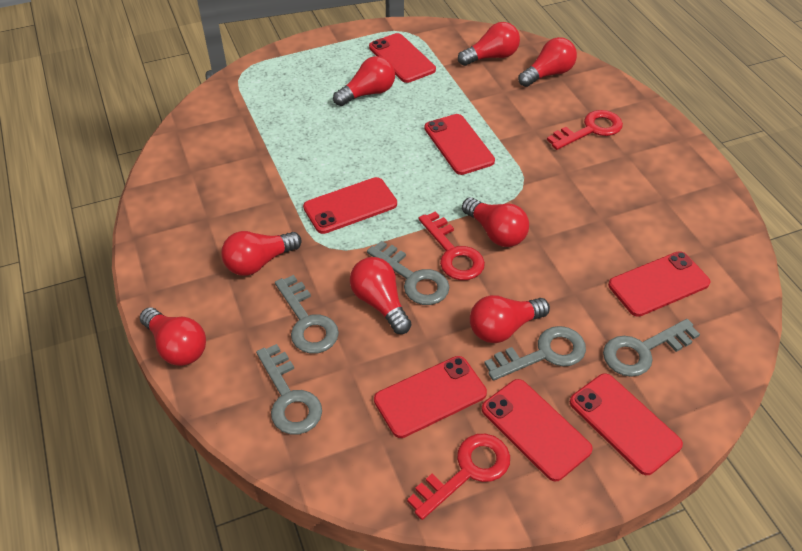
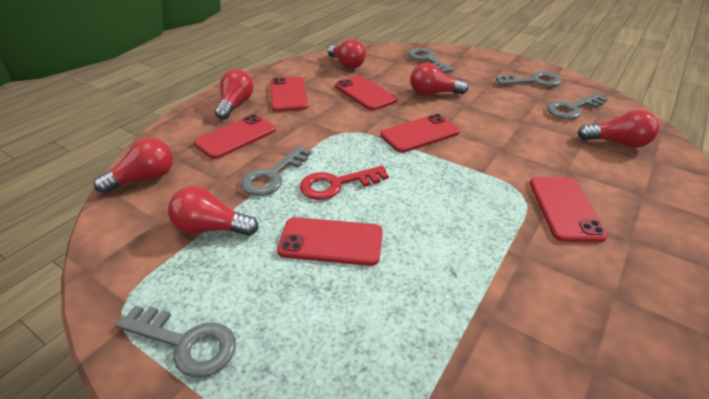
red key: 3 -> 1
red light bulb: 8 -> 6
red phone: 7 -> 6

